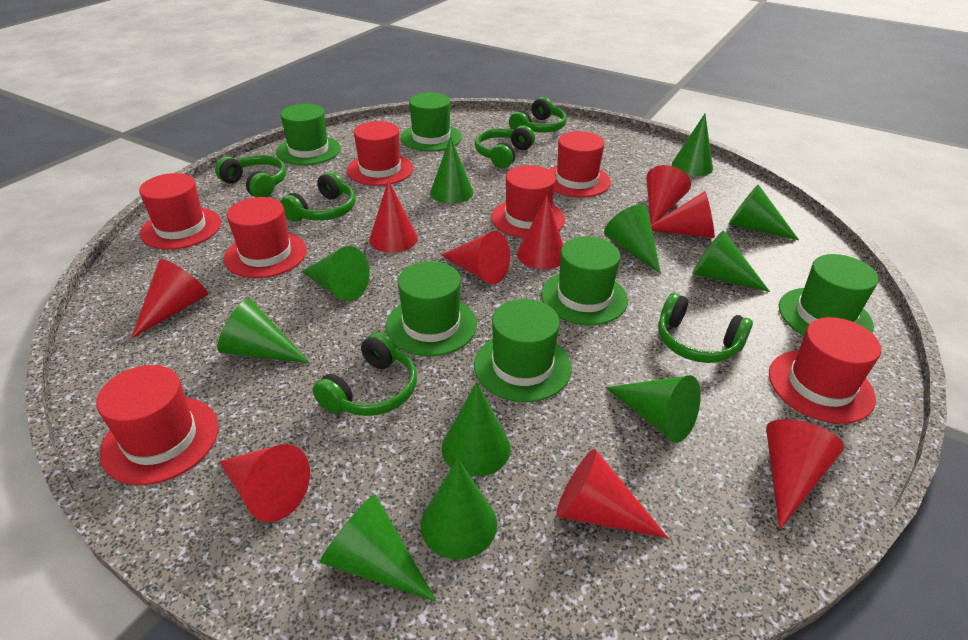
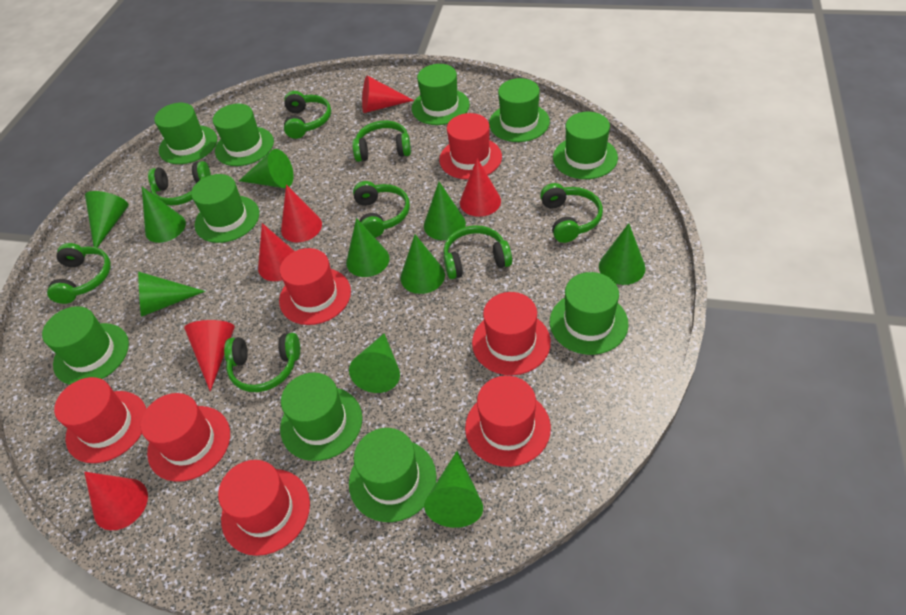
green cone: 11 -> 10
green hat: 6 -> 10
green headphones: 6 -> 8
red cone: 9 -> 6

